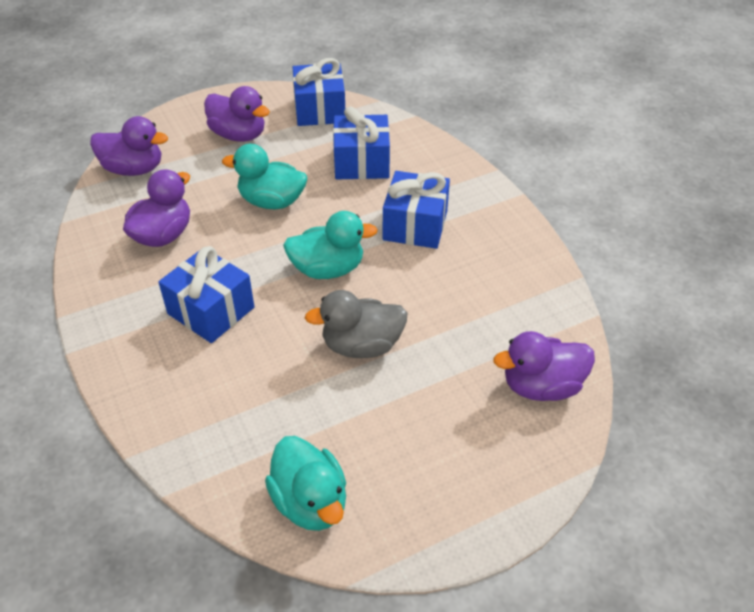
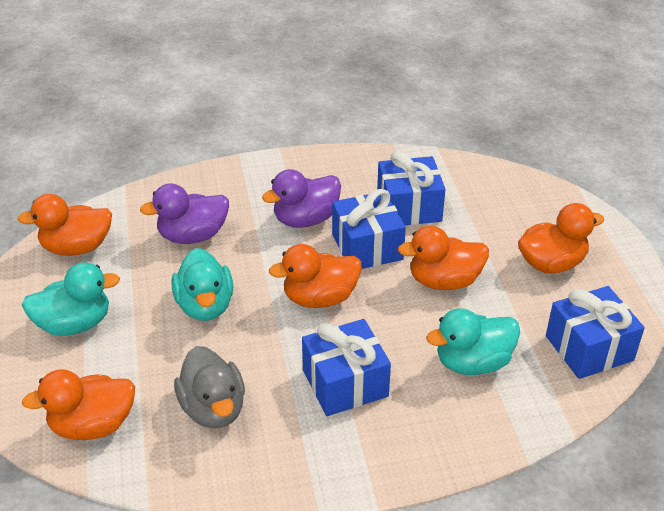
orange duck: 0 -> 5
purple duck: 4 -> 2

